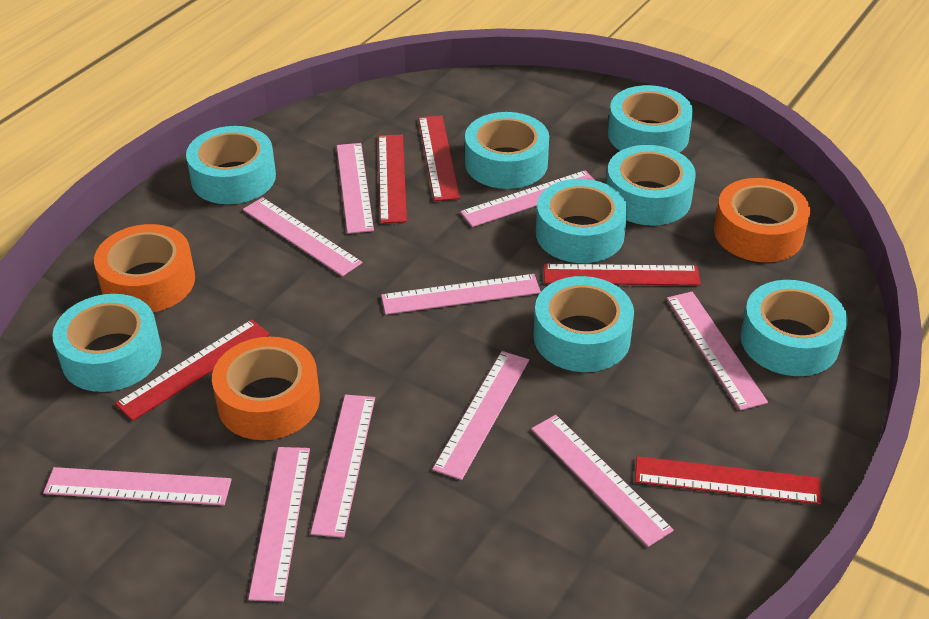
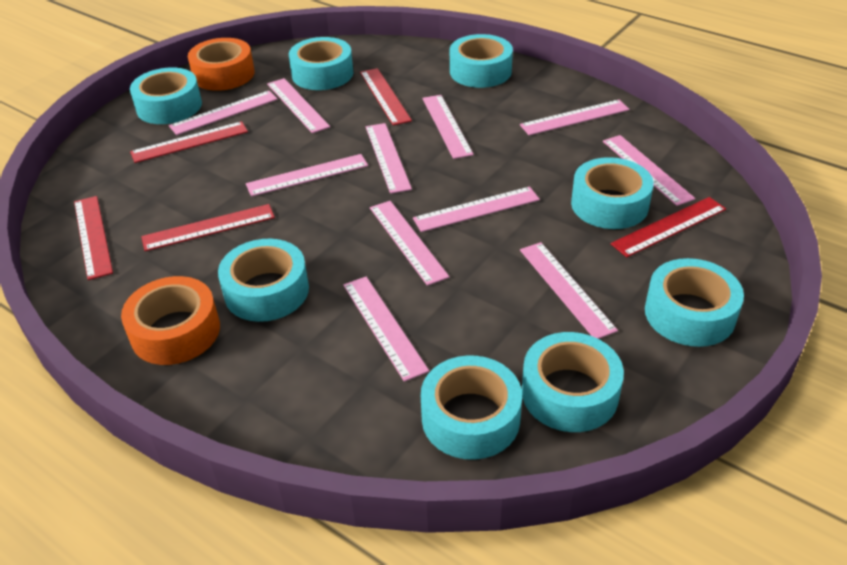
orange tape: 3 -> 2
pink ruler: 10 -> 11

